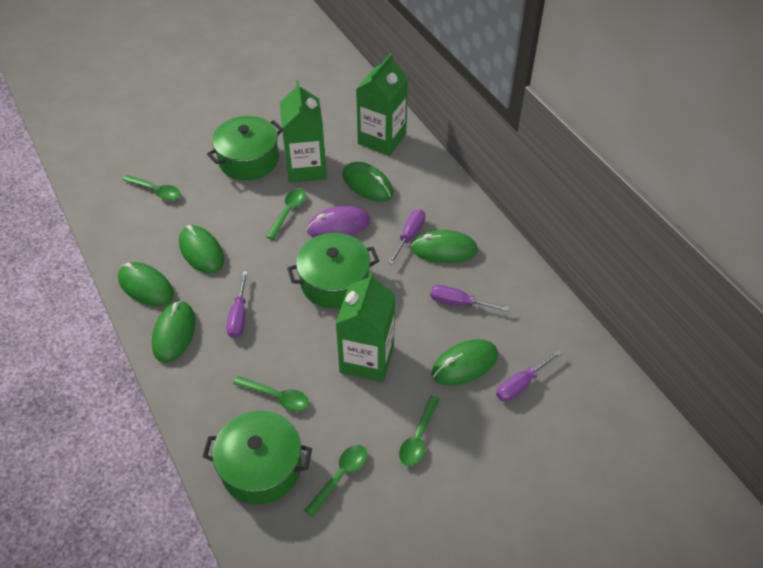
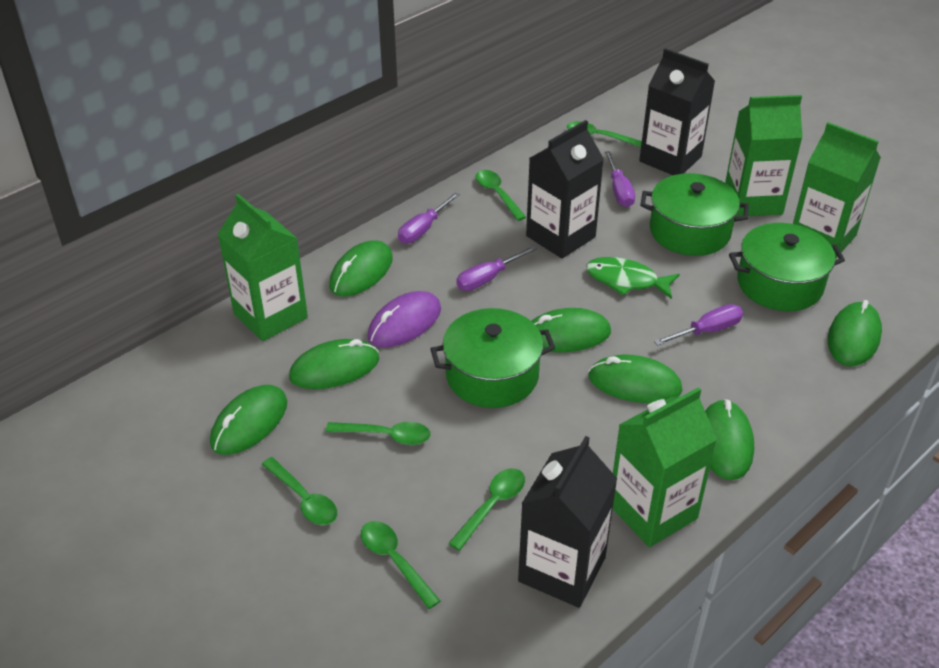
black carton: 0 -> 3
green carton: 3 -> 4
green fish: 0 -> 1
green mouse: 6 -> 7
green spoon: 5 -> 6

